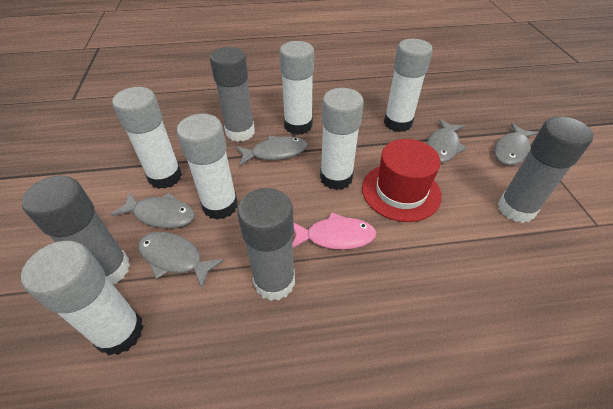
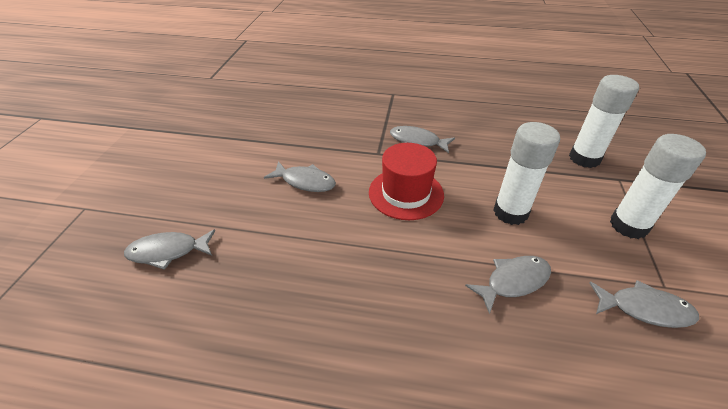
grey glue stick: 4 -> 0
pink fish: 1 -> 0
white glue stick: 6 -> 3

